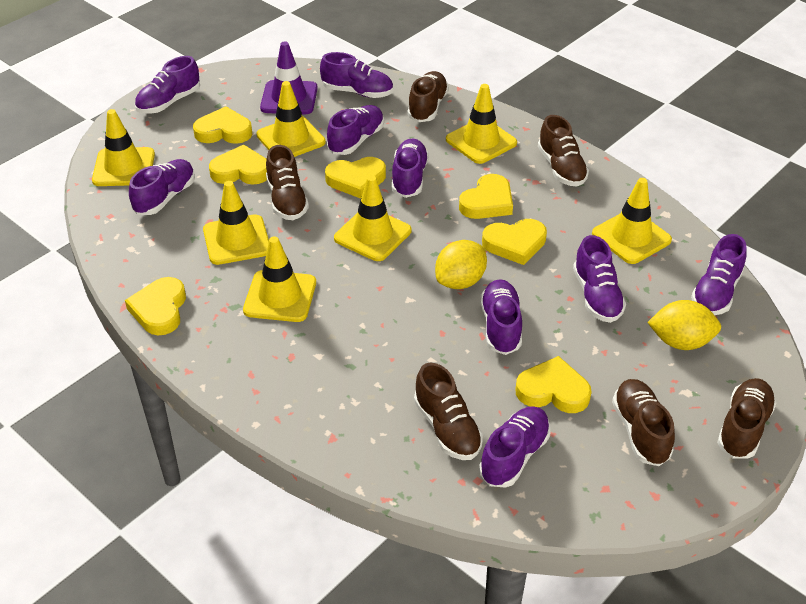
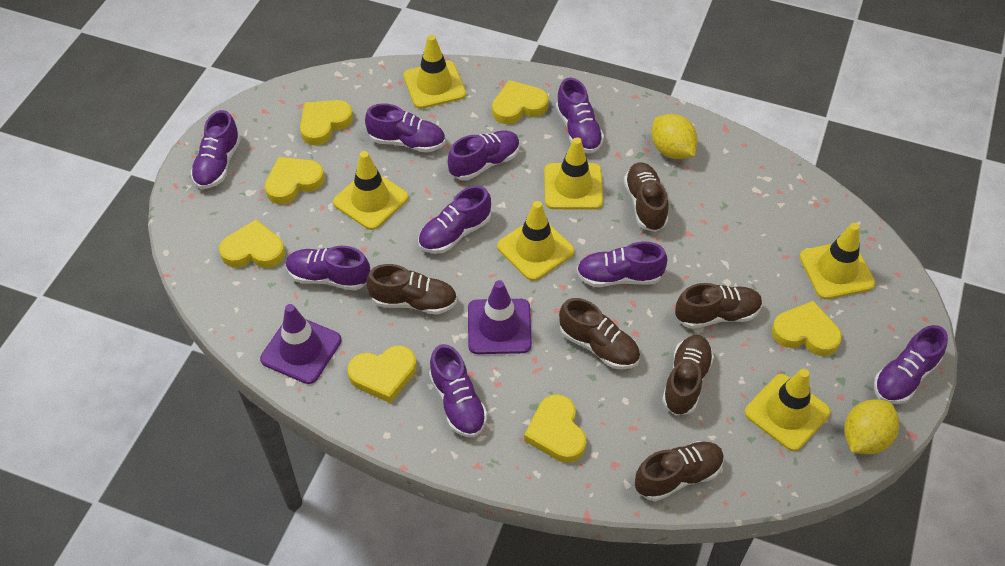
purple traffic cone: 1 -> 2
yellow traffic cone: 7 -> 6

